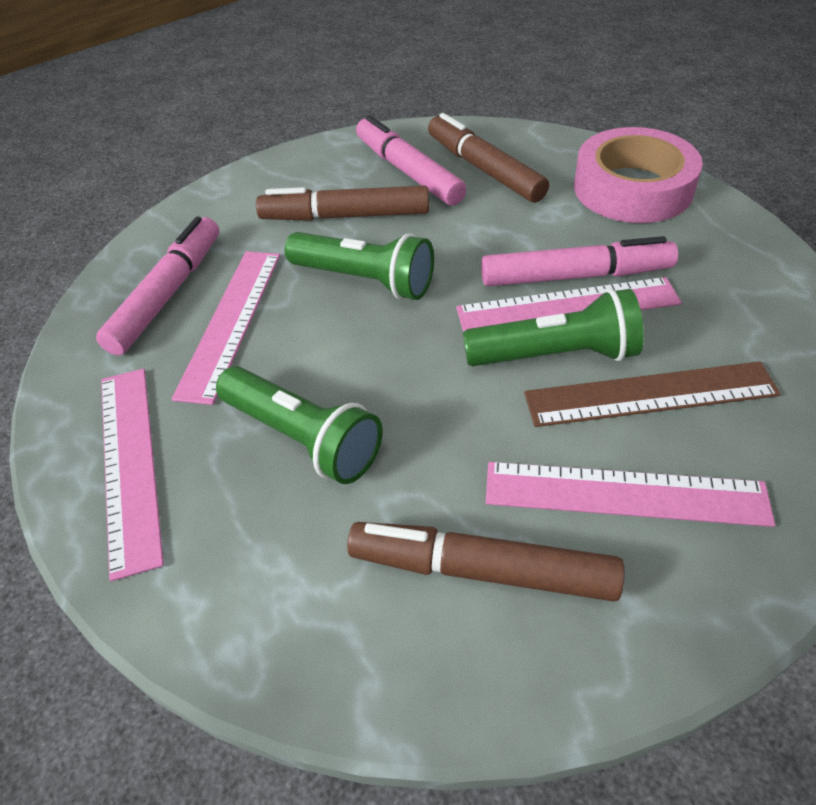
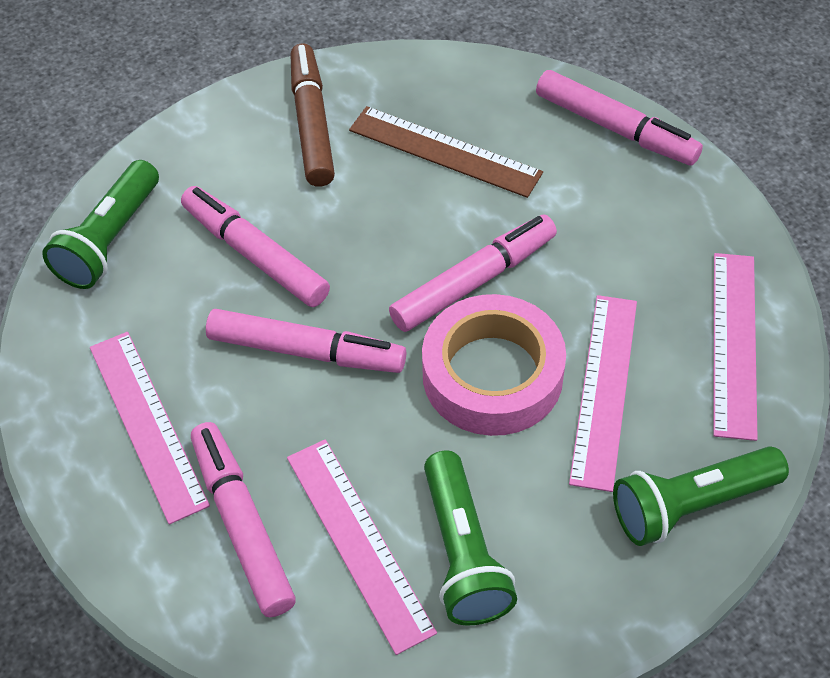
brown marker: 3 -> 1
pink marker: 3 -> 5

